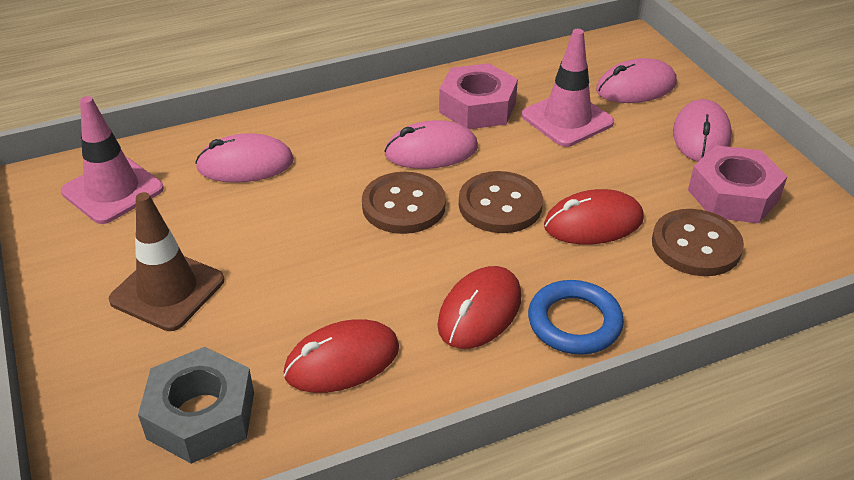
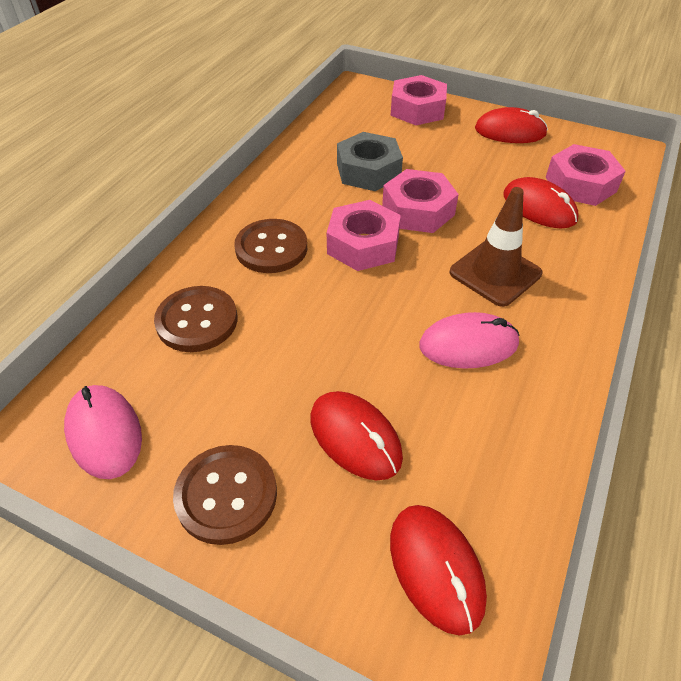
blue ring: 1 -> 0
pink mouse: 4 -> 2
pink nut: 2 -> 4
pink traffic cone: 2 -> 0
red mouse: 3 -> 4

